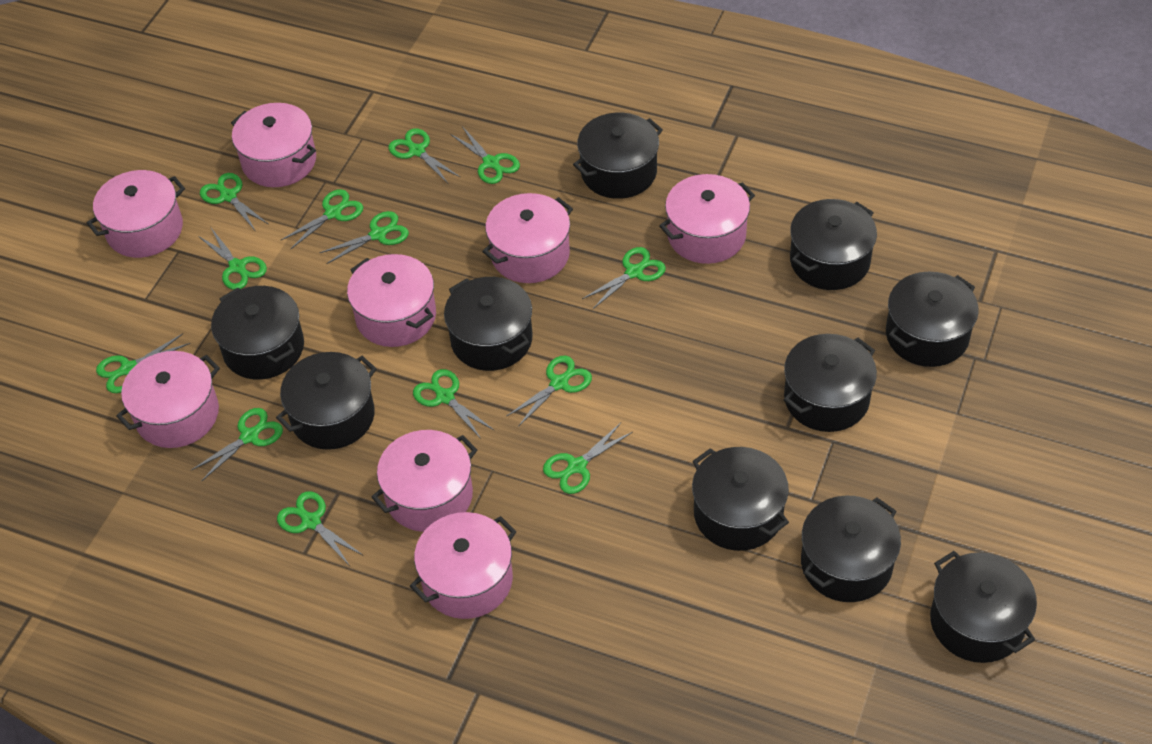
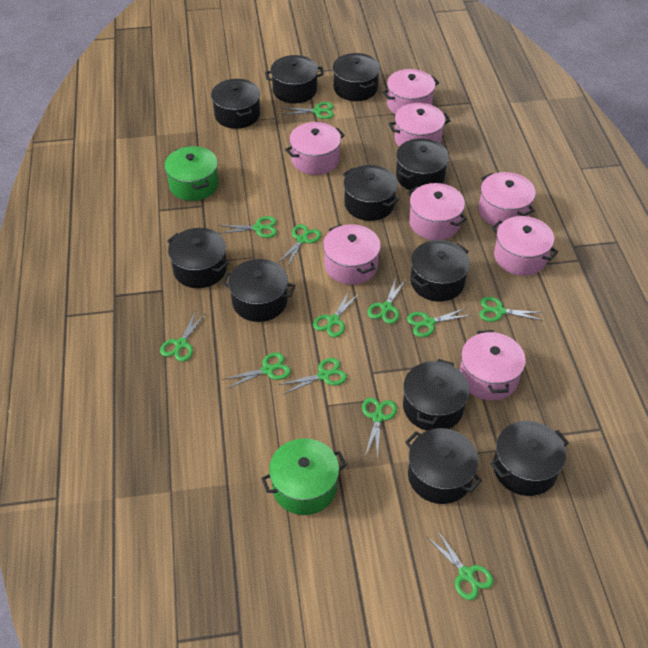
black pot: 10 -> 11
green pot: 0 -> 2
green scissors: 13 -> 12

